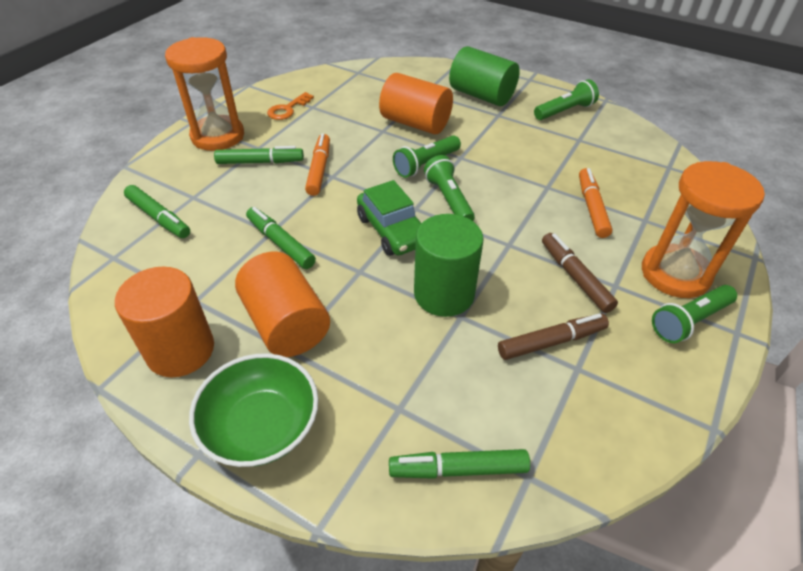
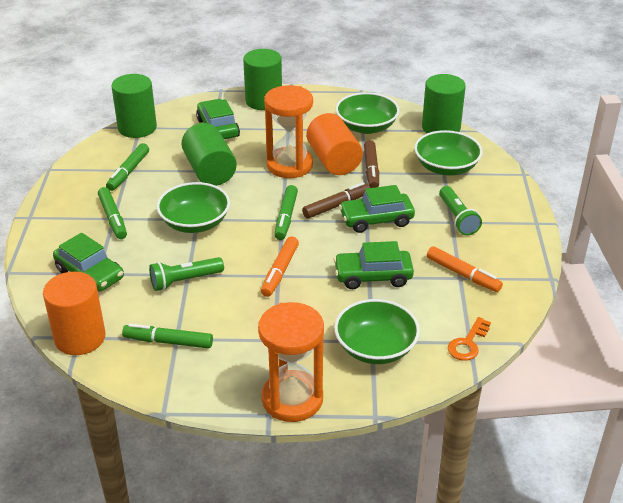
green bowl: 1 -> 4
green car: 1 -> 4
green cylinder: 2 -> 4
green flashlight: 4 -> 2
orange cylinder: 3 -> 2

